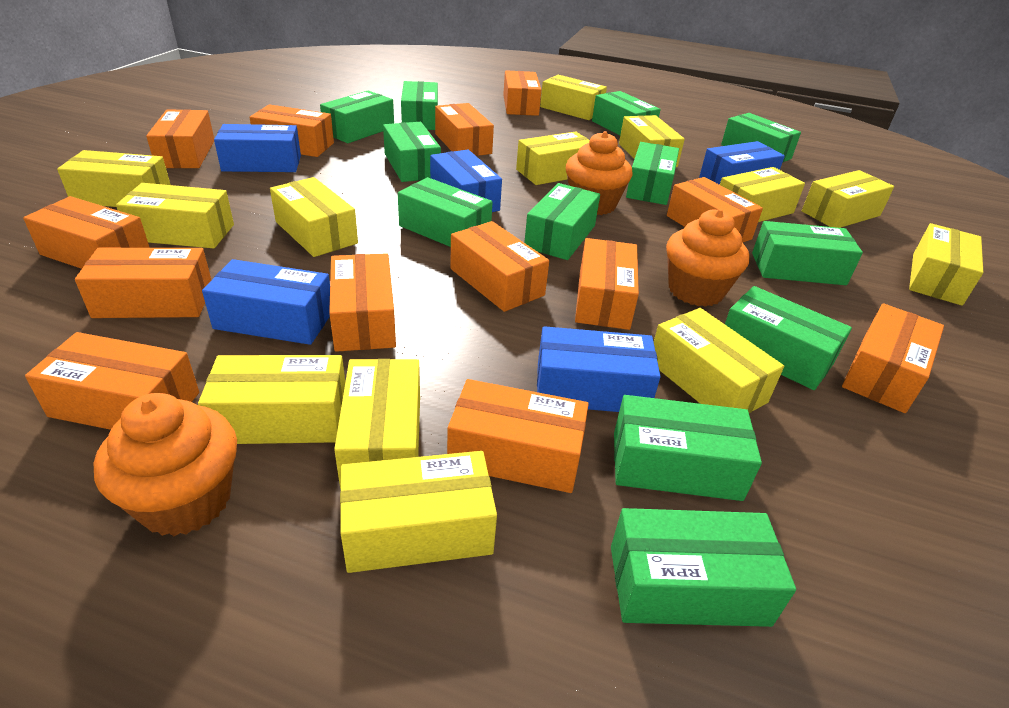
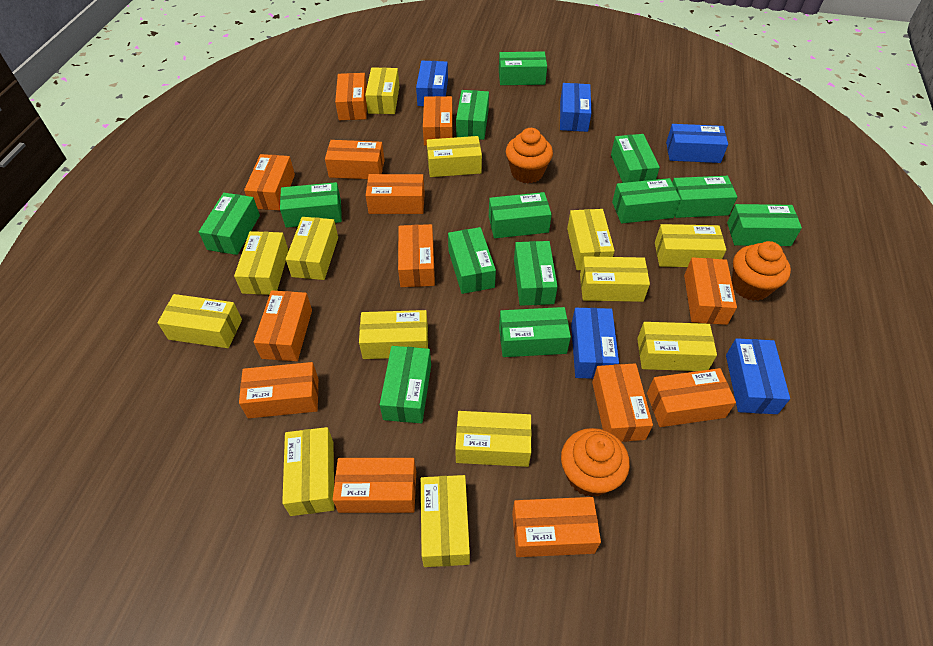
green box: 12 -> 13

